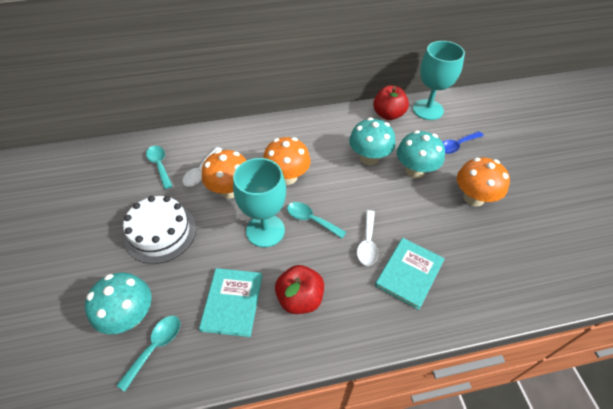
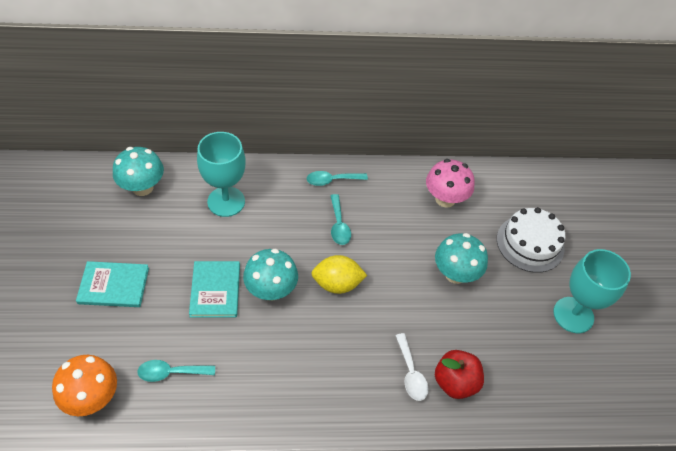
blue spoon: 1 -> 0
orange mushroom: 3 -> 1
pink mushroom: 0 -> 1
red apple: 2 -> 1
white spoon: 2 -> 1
yellow lemon: 0 -> 1

